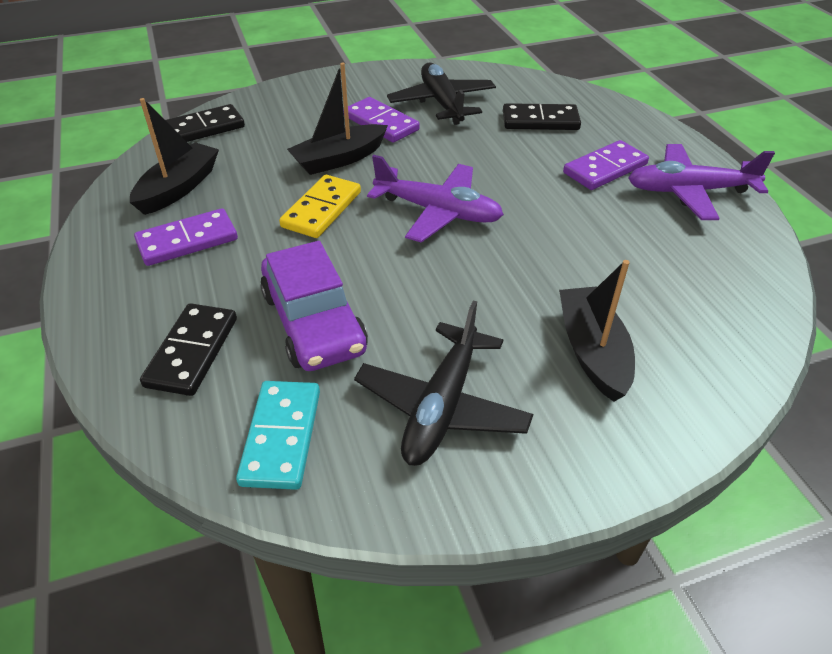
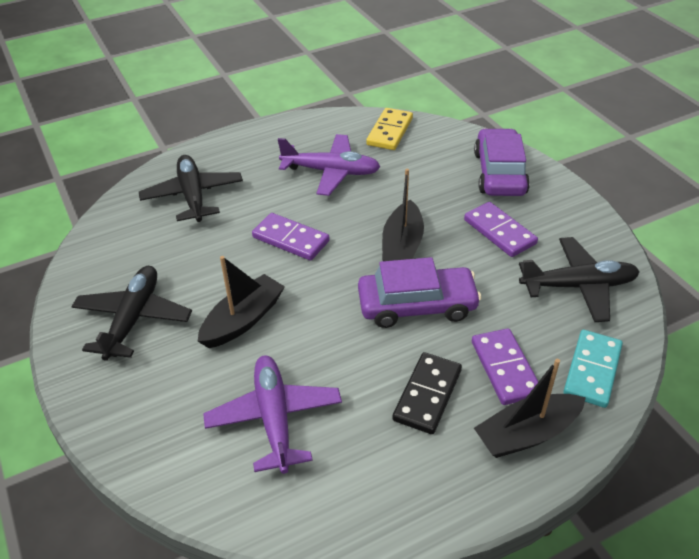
black domino: 3 -> 1
black plane: 2 -> 3
purple car: 1 -> 2

